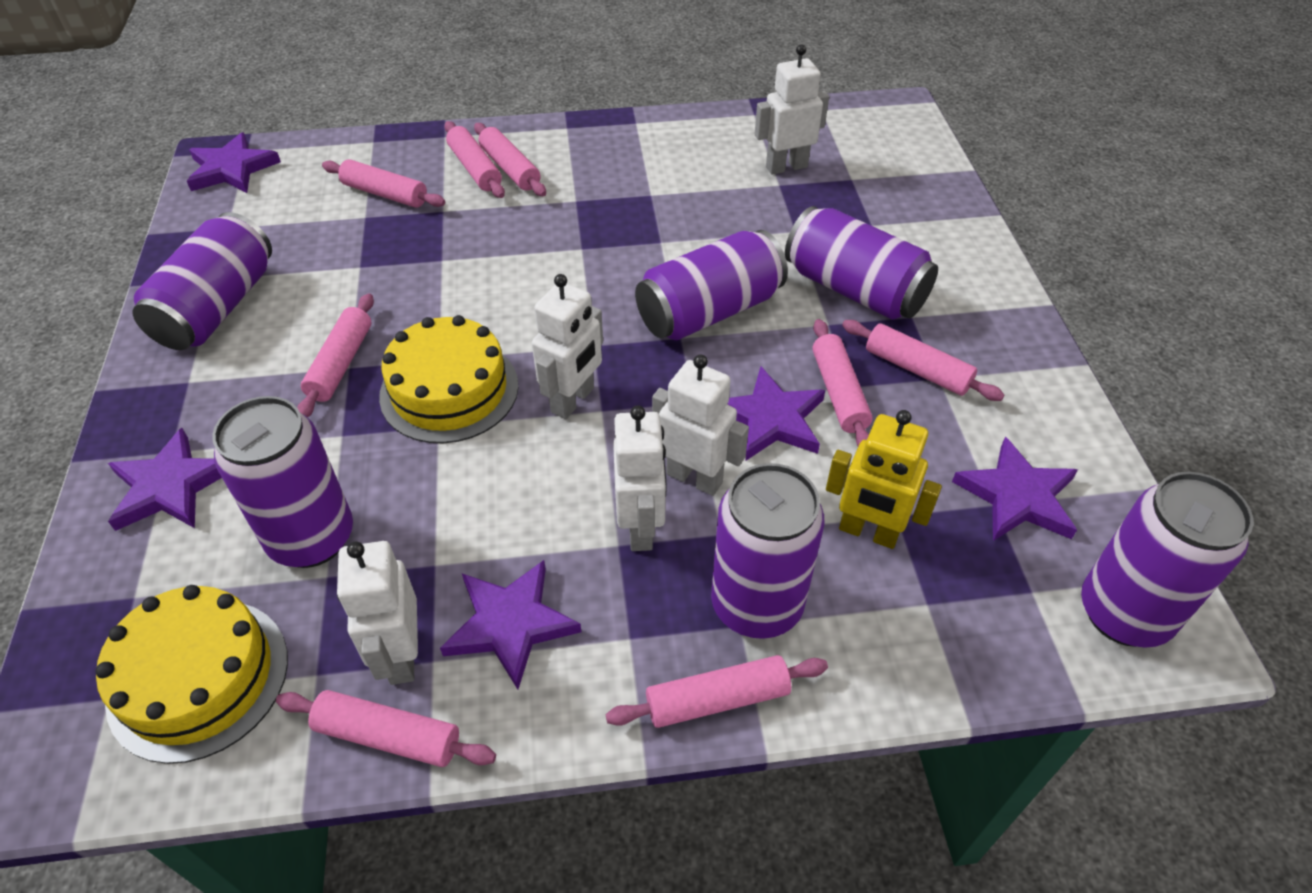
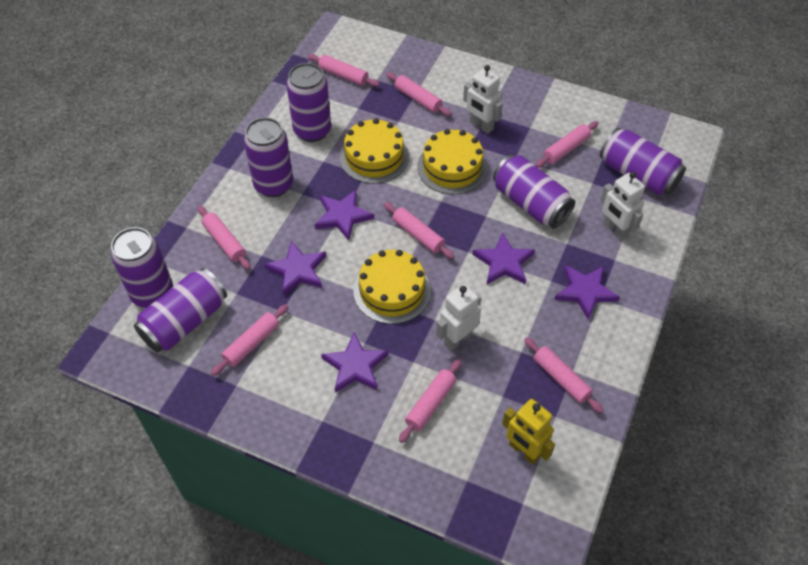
white robot: 5 -> 3
yellow cake: 2 -> 3

